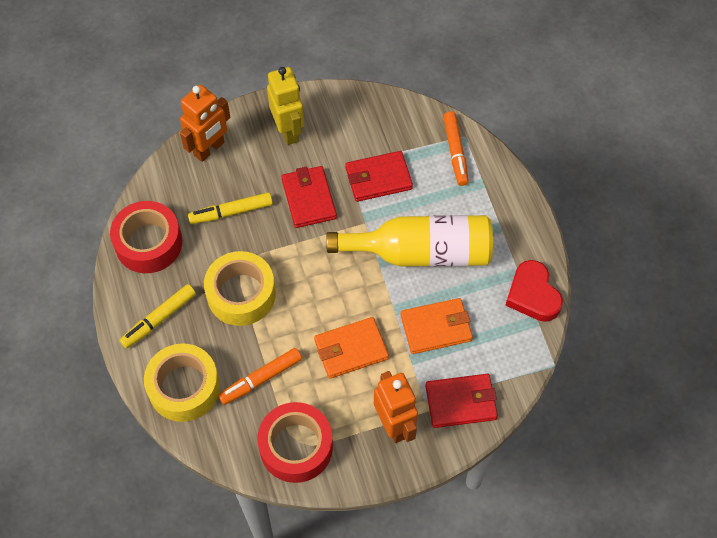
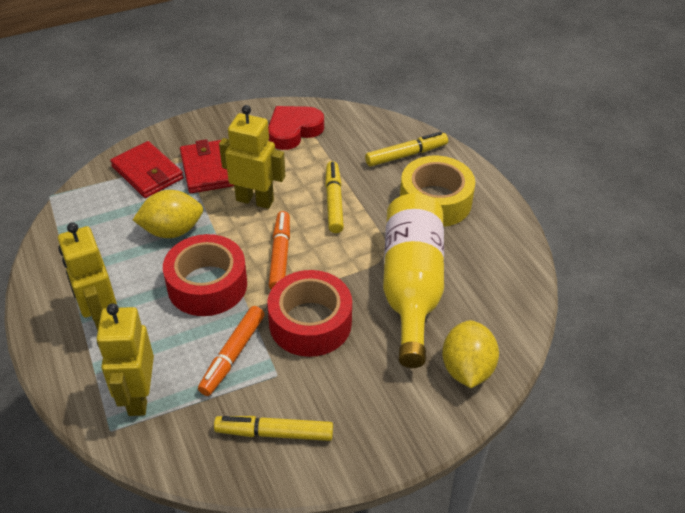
orange robot: 2 -> 0
orange wallet: 2 -> 0
red wallet: 3 -> 2
yellow lemon: 0 -> 2
yellow marker: 2 -> 3
yellow robot: 1 -> 3
yellow tape: 2 -> 1

